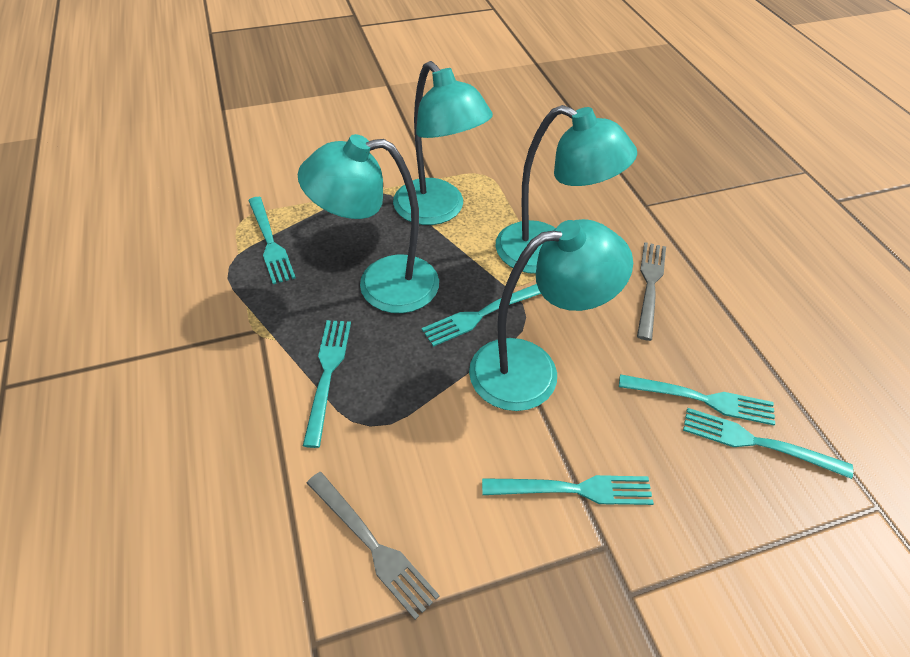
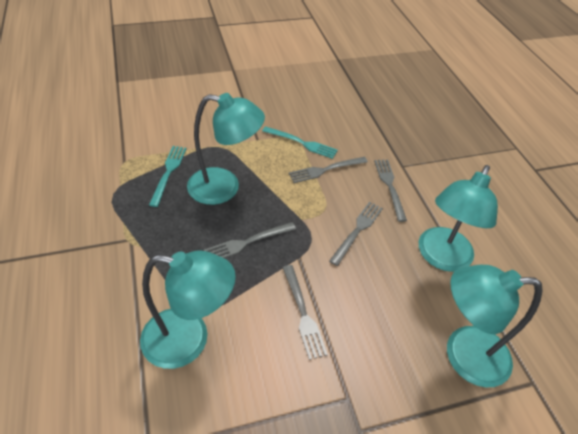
grey fork: 2 -> 5
turquoise fork: 6 -> 2

